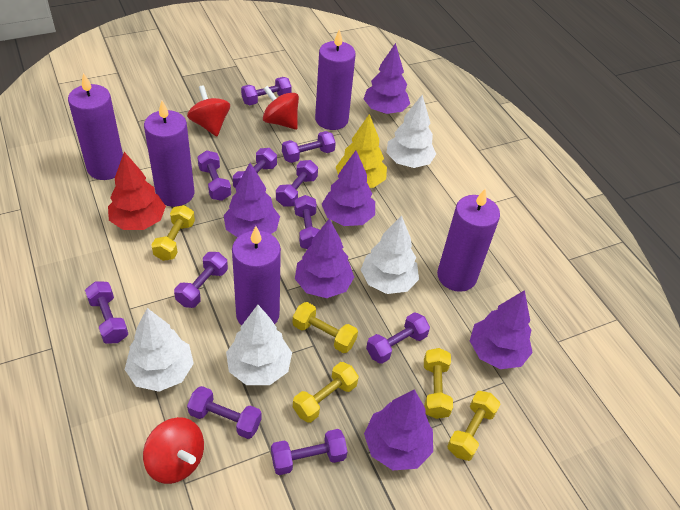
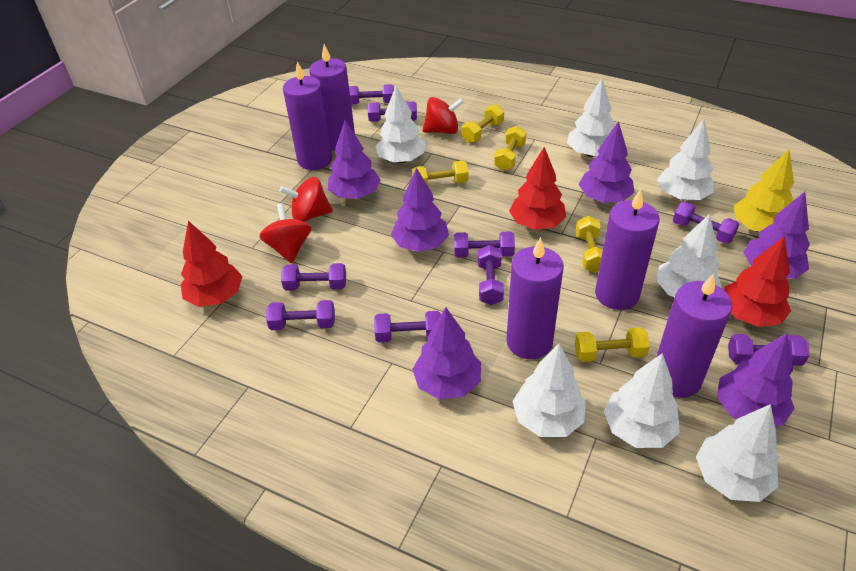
purple dumbbell: 11 -> 9
red tree: 1 -> 3
white tree: 4 -> 7

